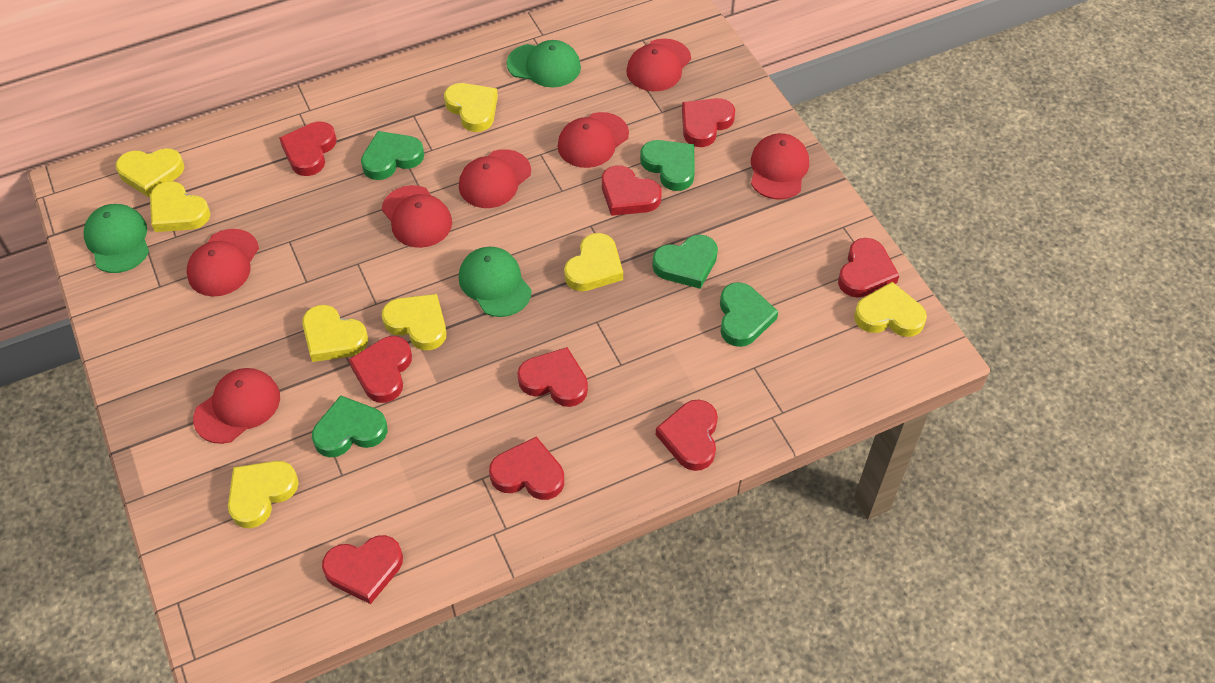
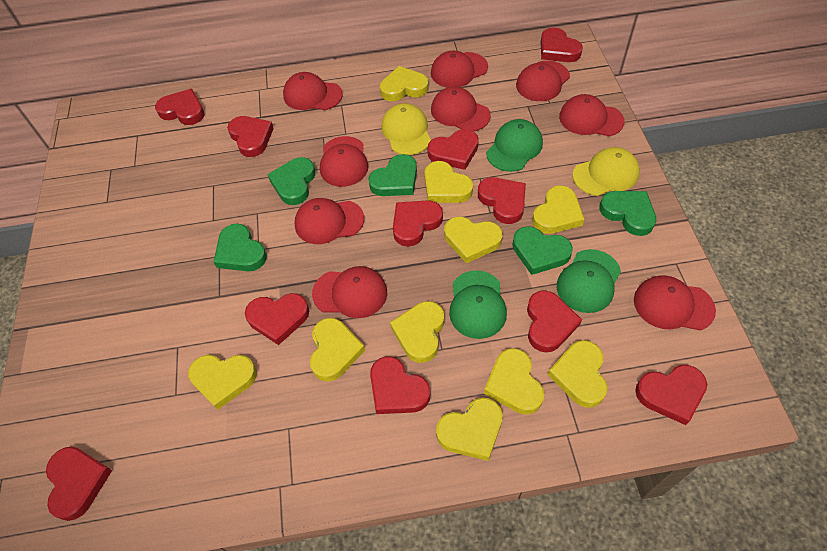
red cap: 7 -> 9
red heart: 9 -> 11
yellow cap: 0 -> 2
yellow heart: 8 -> 10

